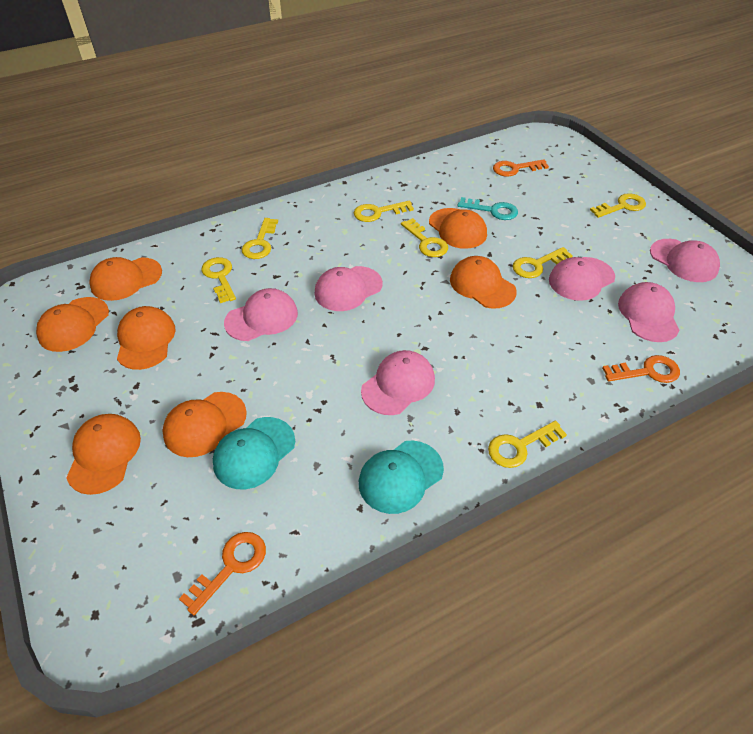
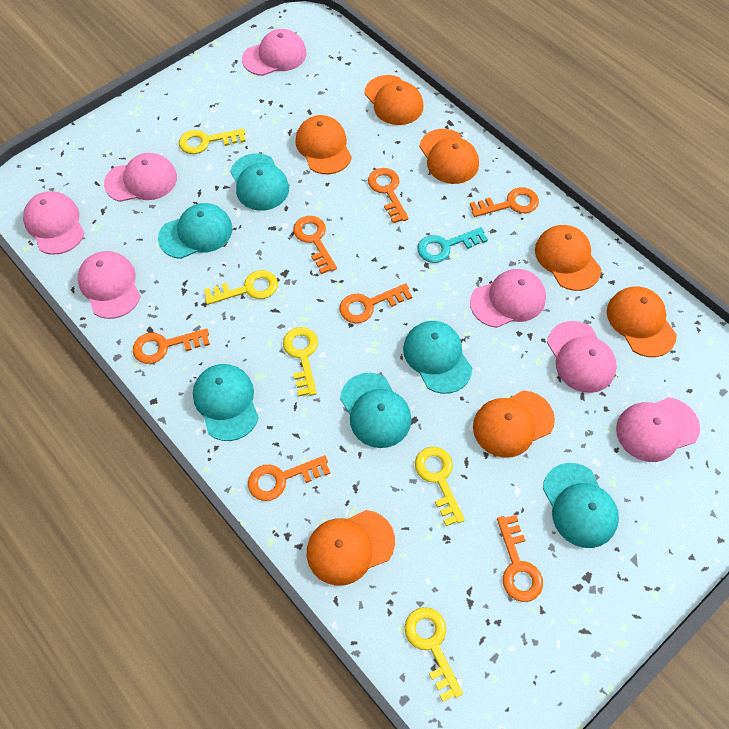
orange key: 3 -> 7
pink cap: 6 -> 7
turquoise cap: 2 -> 6
yellow key: 7 -> 5

